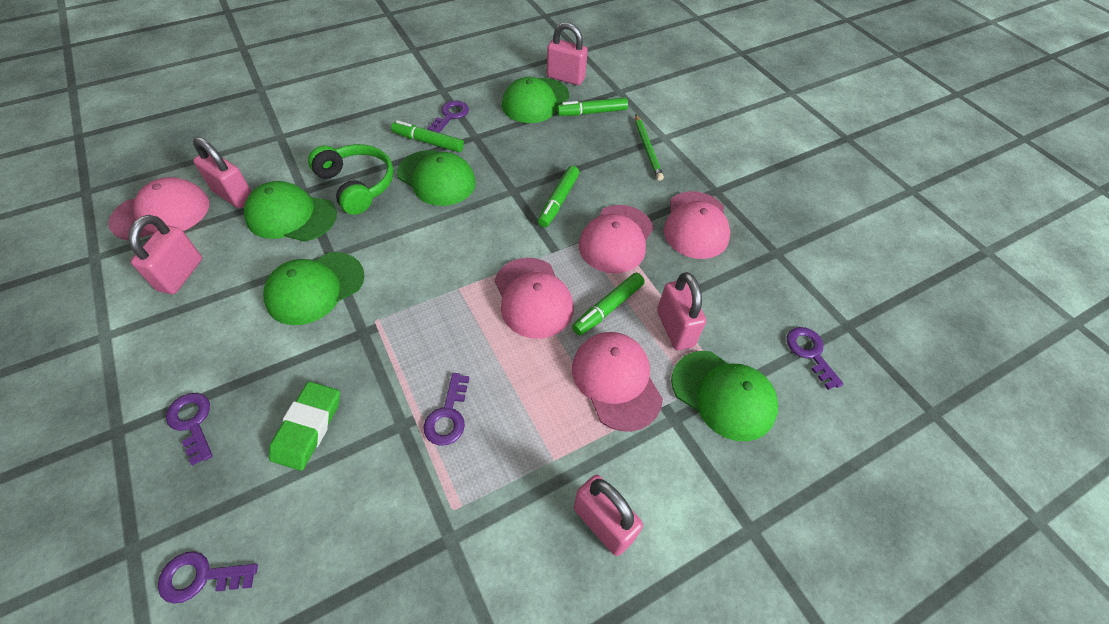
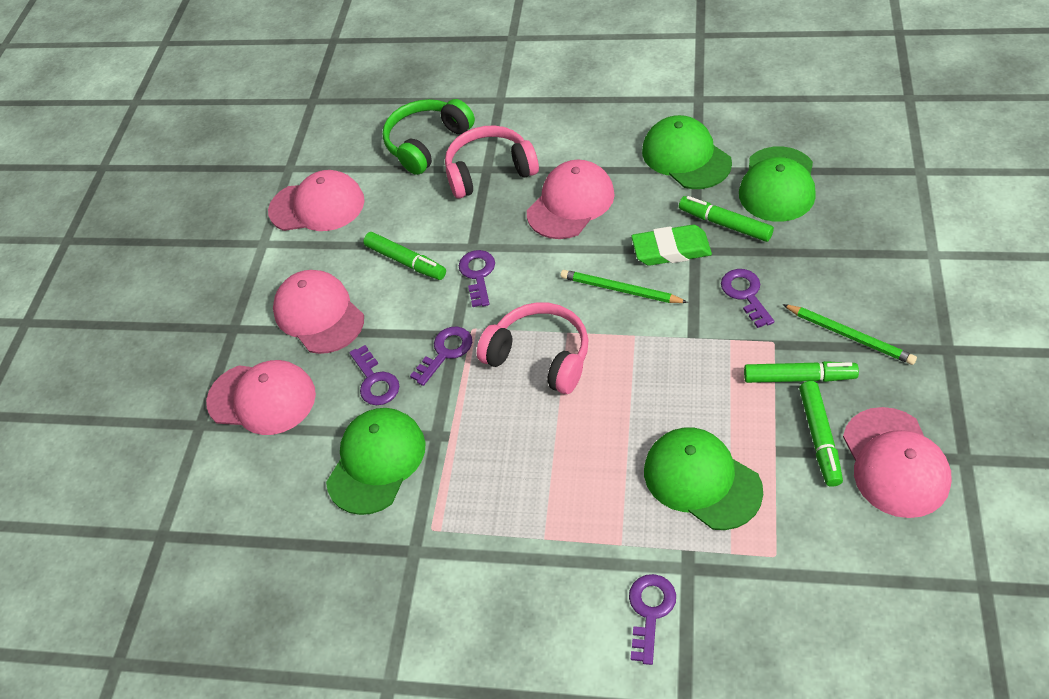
green cap: 5 -> 4
green pencil: 1 -> 2
pink headphones: 0 -> 2
pink padlock: 5 -> 0

